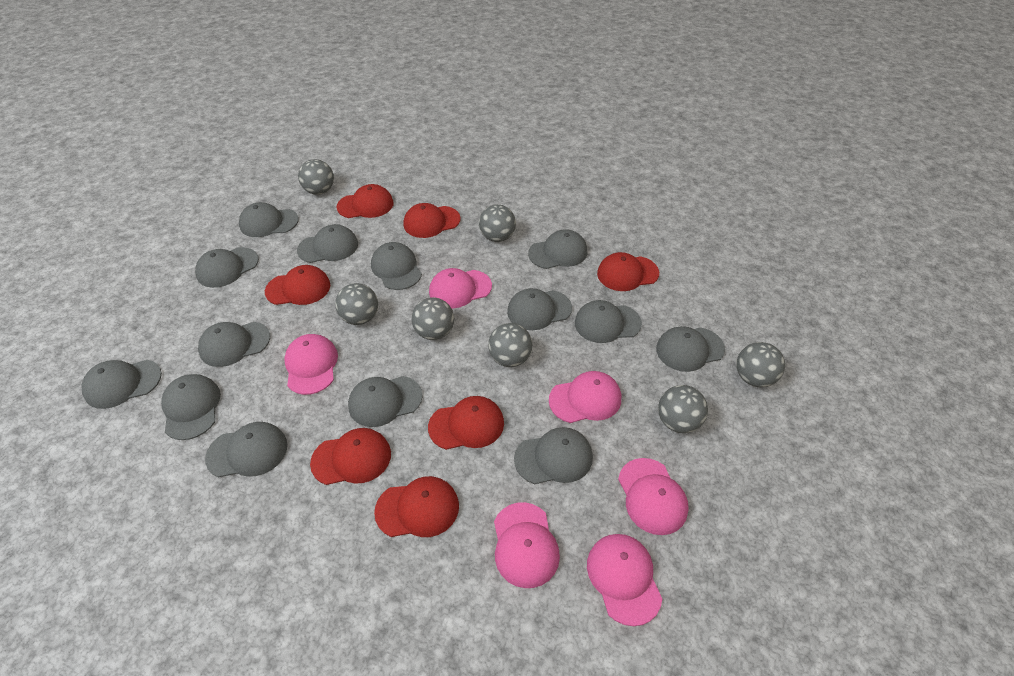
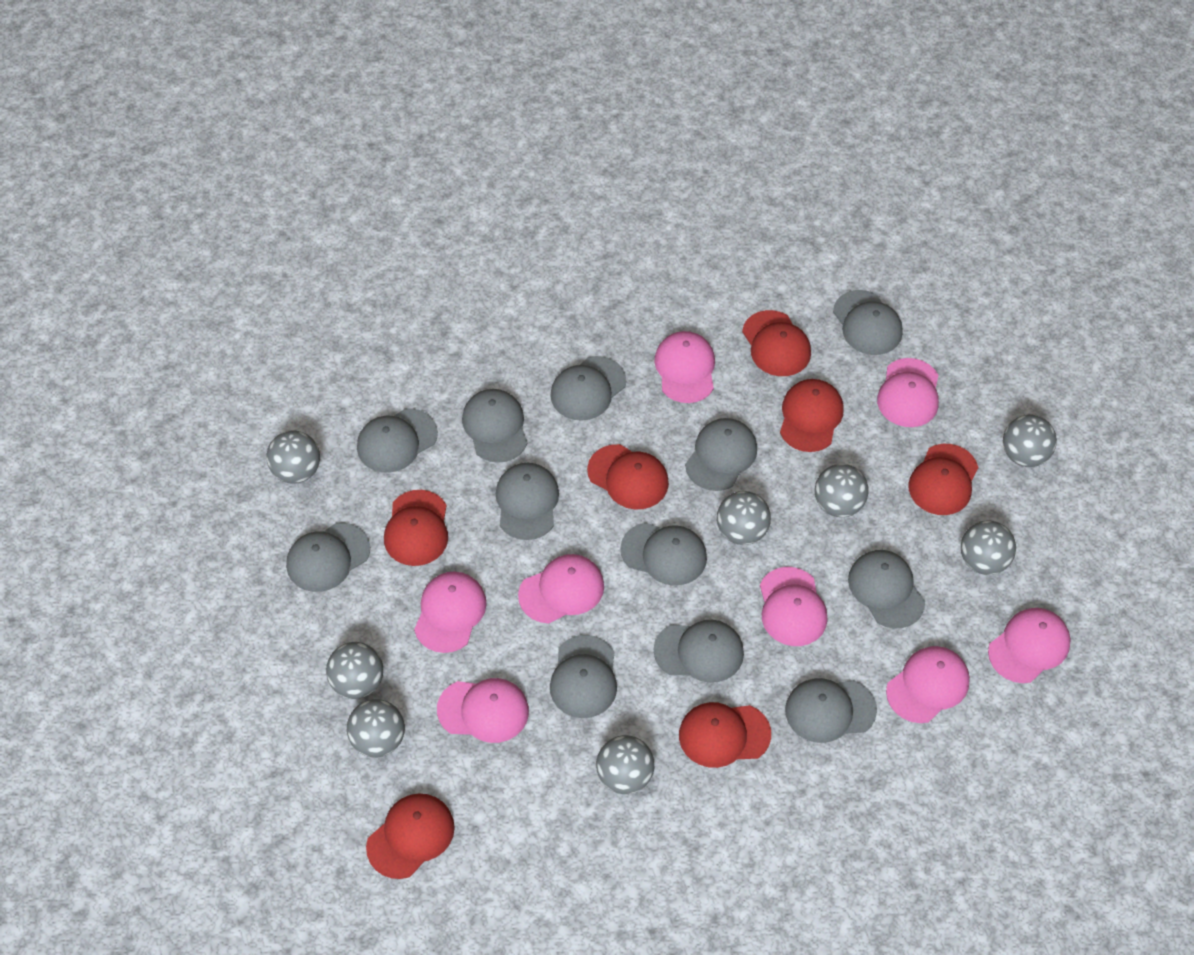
grey ball: 7 -> 8
grey cap: 14 -> 12
pink cap: 6 -> 8

